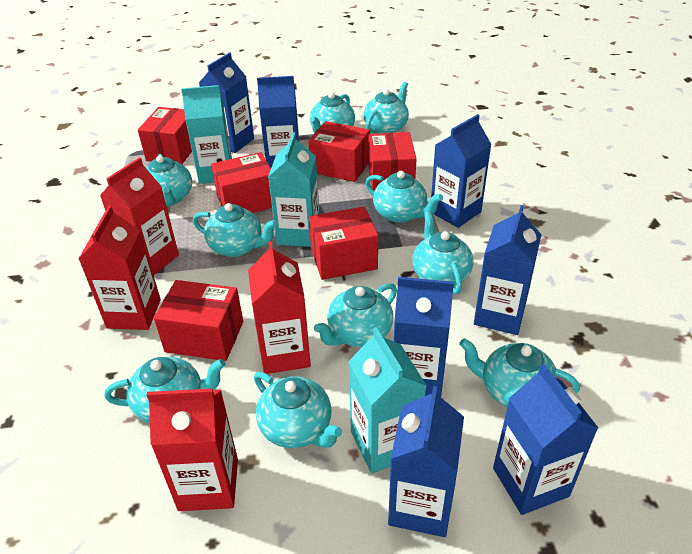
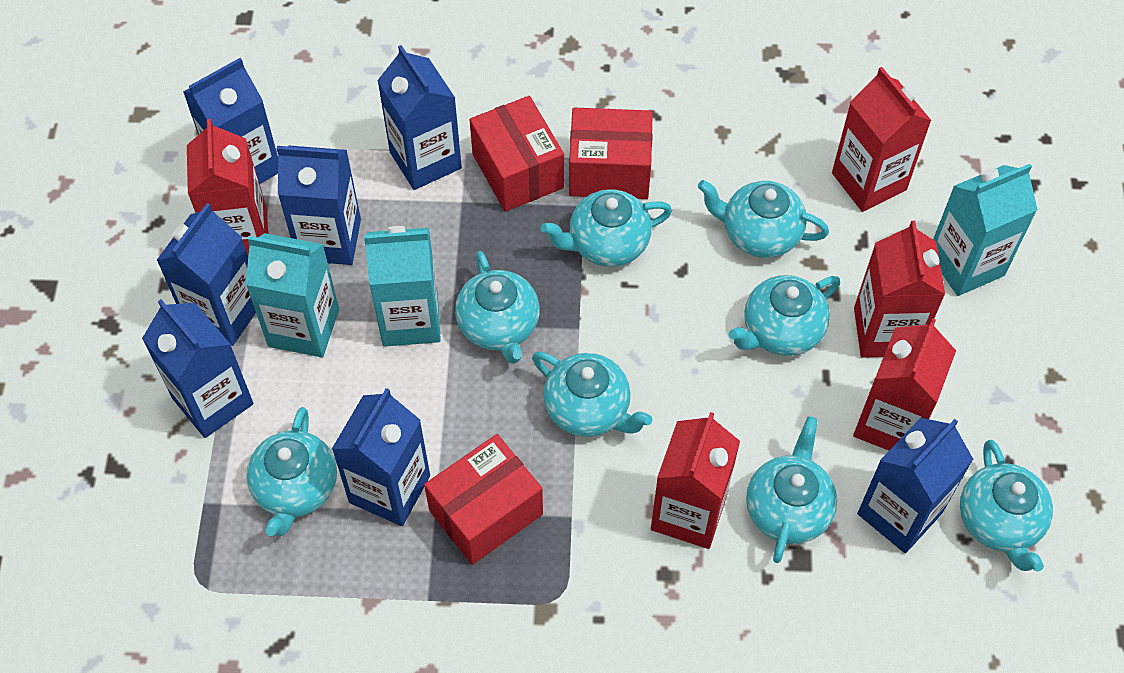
red box: 6 -> 3
red carton: 4 -> 5
turquoise teapot: 10 -> 8

